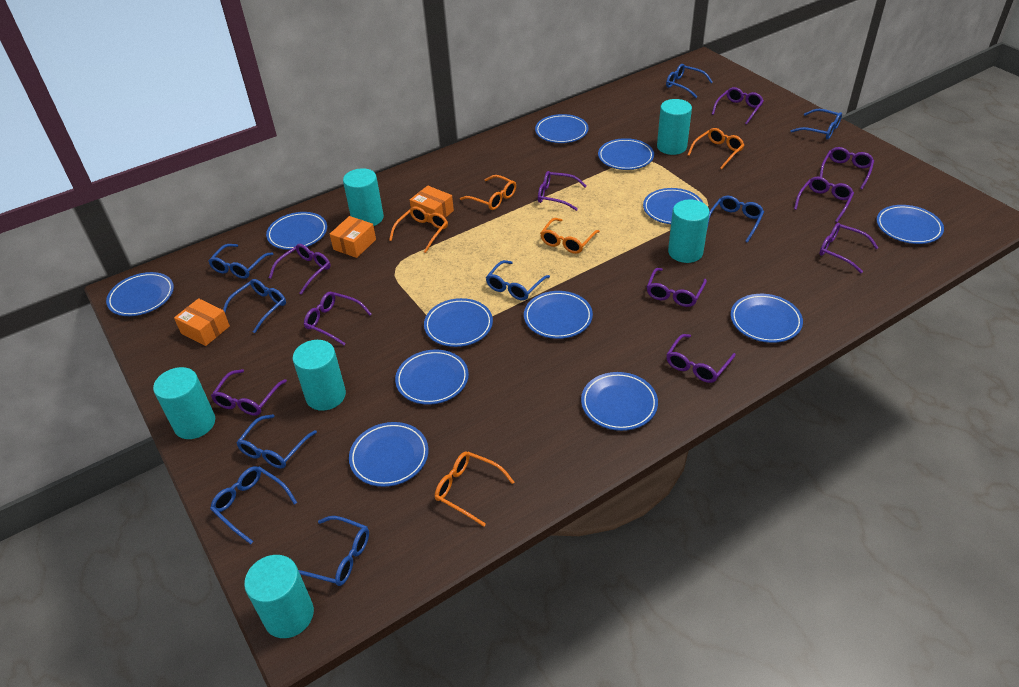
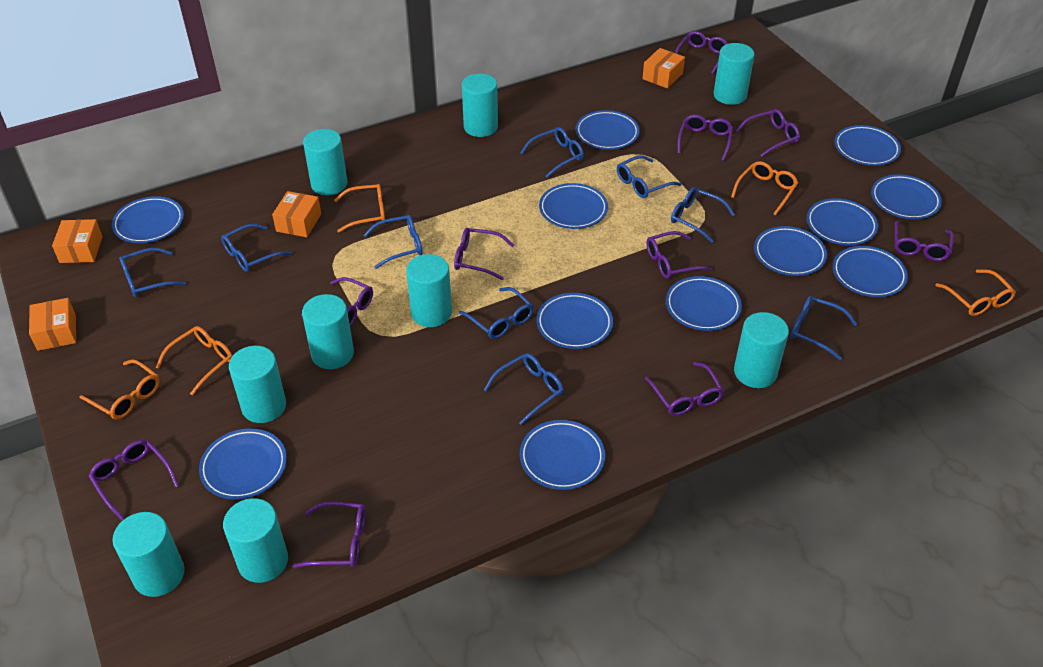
orange box: 3 -> 4
turquoise cylinder: 6 -> 9

